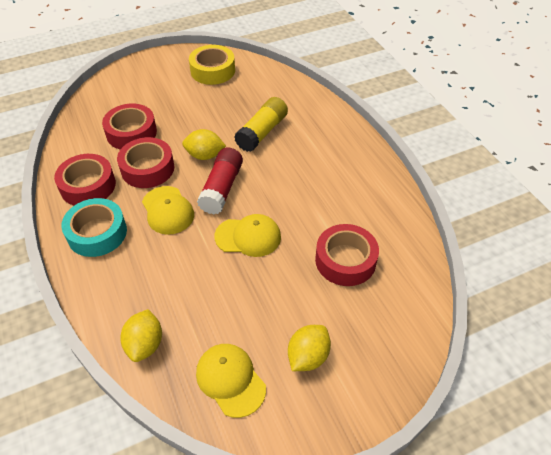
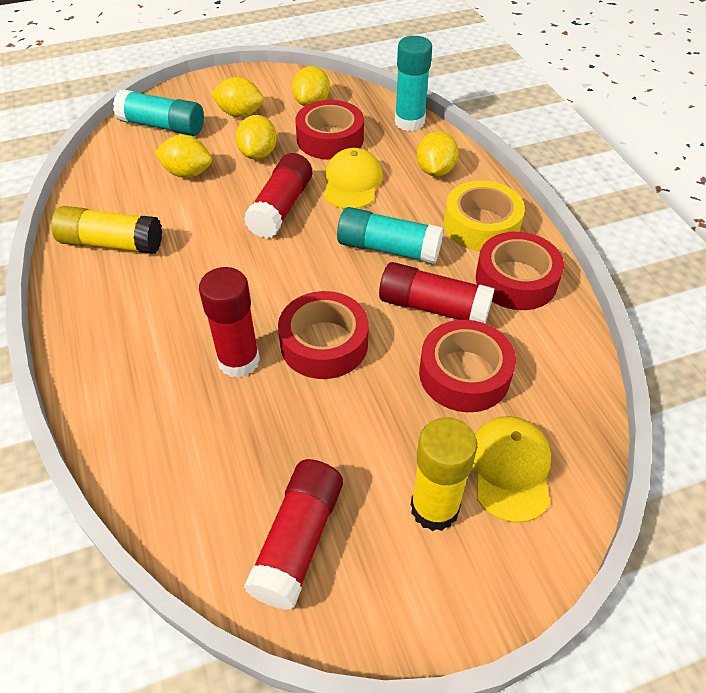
red glue stick: 1 -> 4
turquoise glue stick: 0 -> 3
turquoise tape: 1 -> 0
yellow cap: 3 -> 2
yellow glue stick: 1 -> 2
yellow lemon: 3 -> 5

